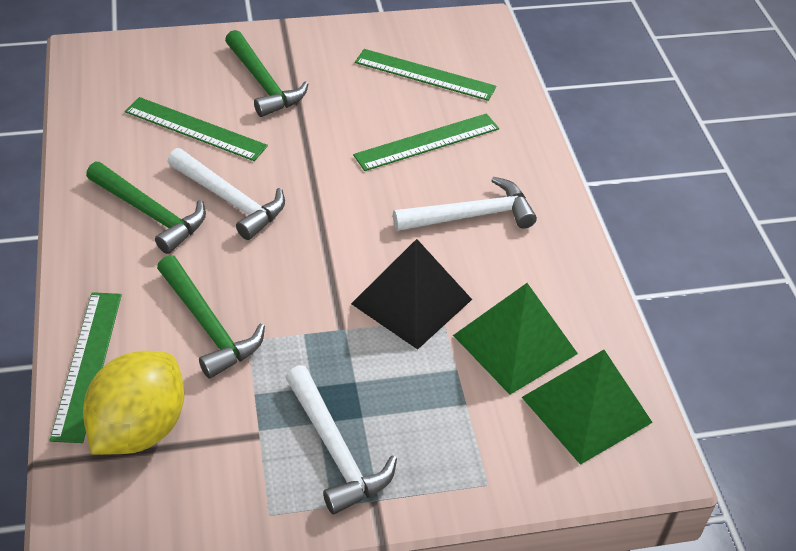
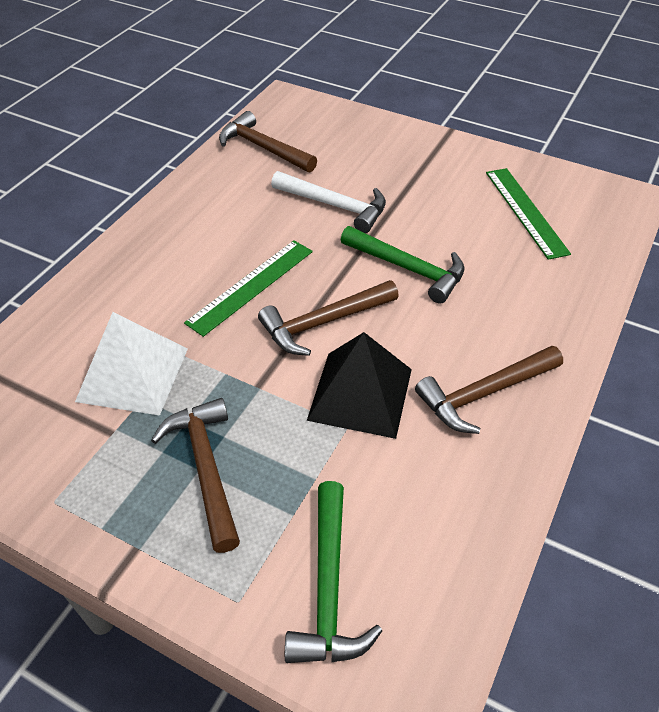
brown hammer: 0 -> 4
green hammer: 3 -> 2
green pyramid: 2 -> 0
green ruler: 4 -> 2
white hammer: 3 -> 1
white pyramid: 0 -> 1
yellow lemon: 1 -> 0

